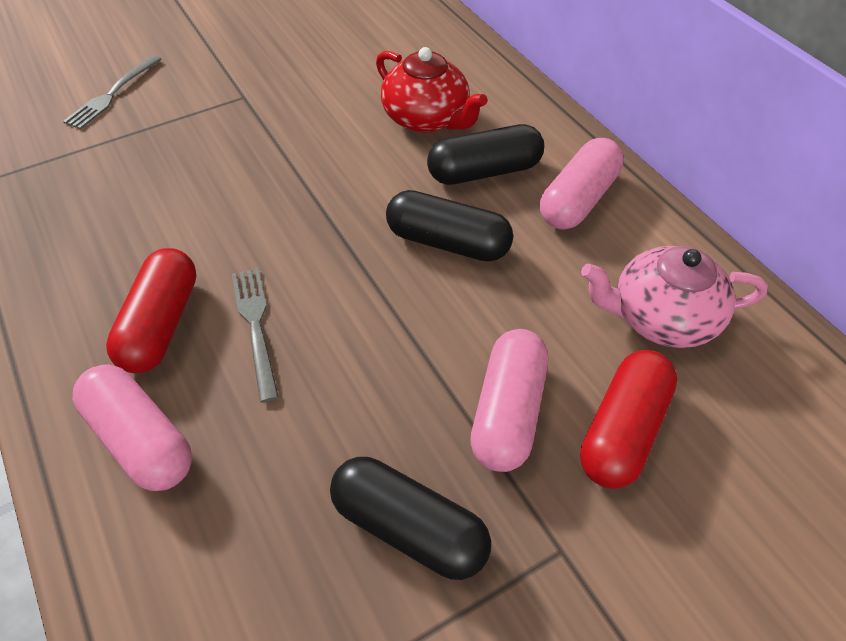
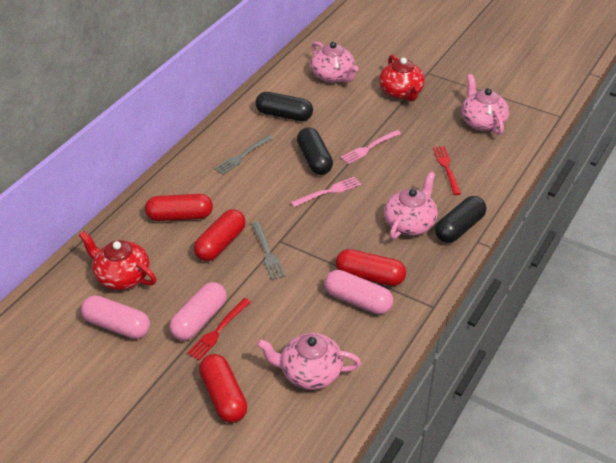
pink fork: 0 -> 2
pink teapot: 1 -> 4
red capsule: 2 -> 4
red fork: 0 -> 2
red teapot: 1 -> 2

